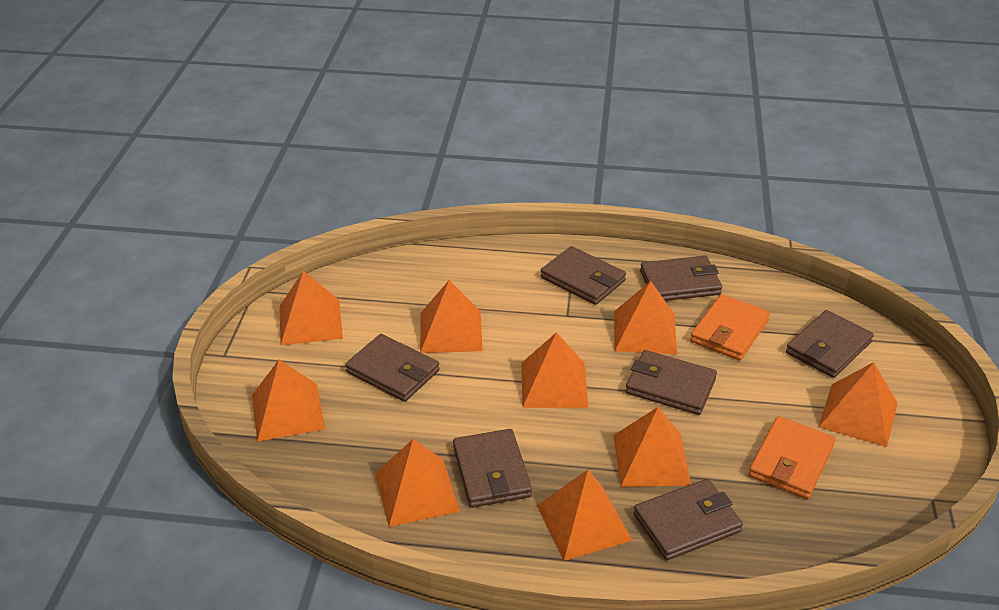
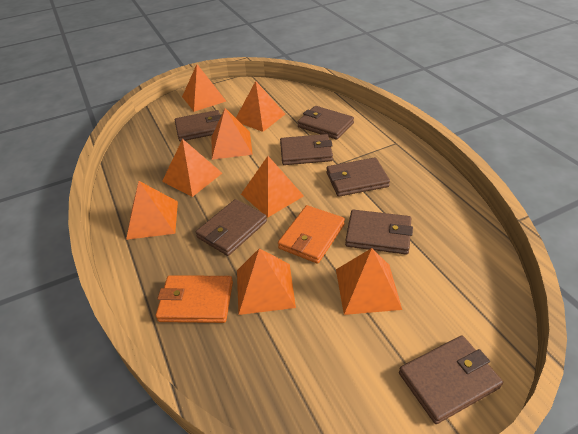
orange pyramid: 9 -> 8

